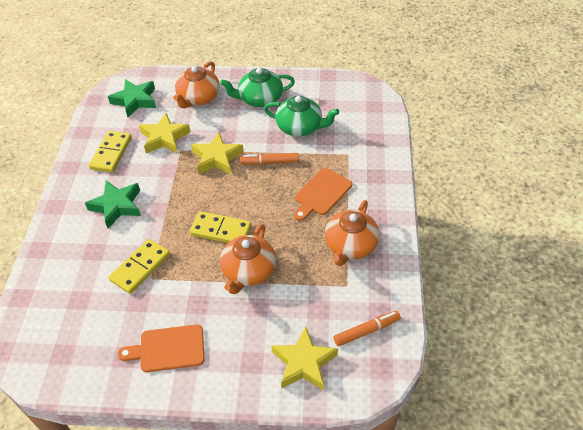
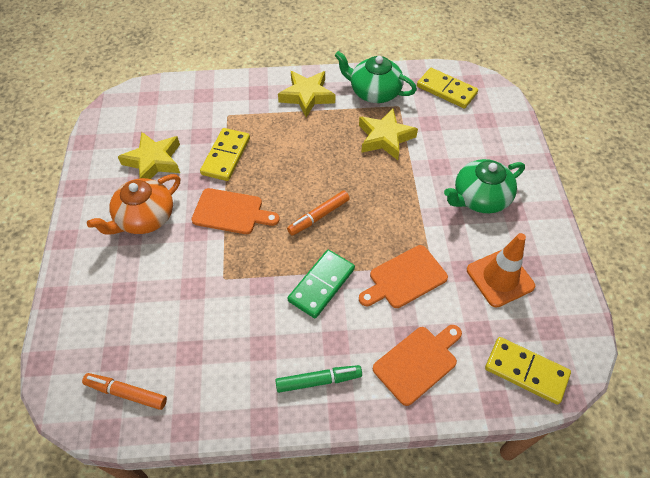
green domino: 0 -> 1
green marker: 0 -> 1
green star: 2 -> 0
orange cutting board: 2 -> 3
orange teapot: 3 -> 1
orange traffic cone: 0 -> 1

